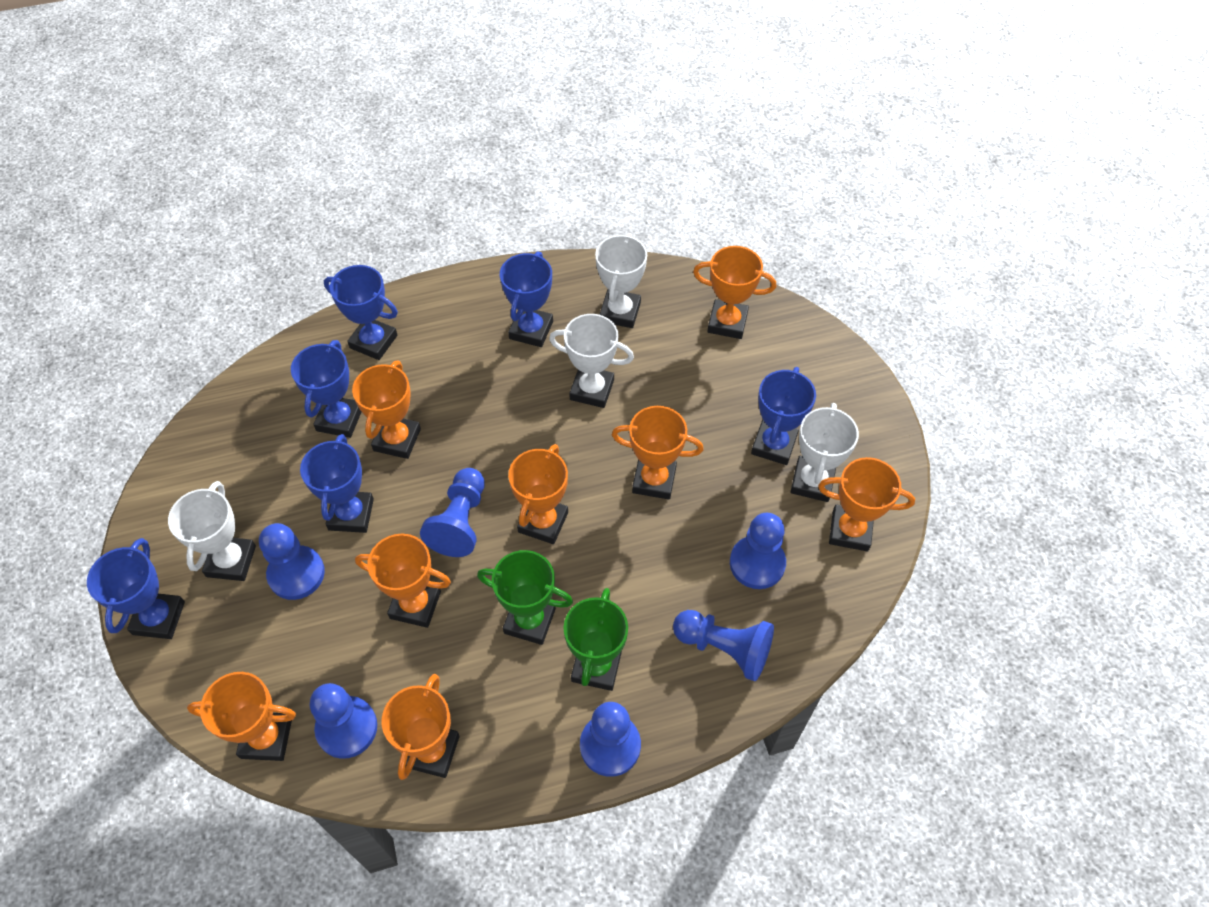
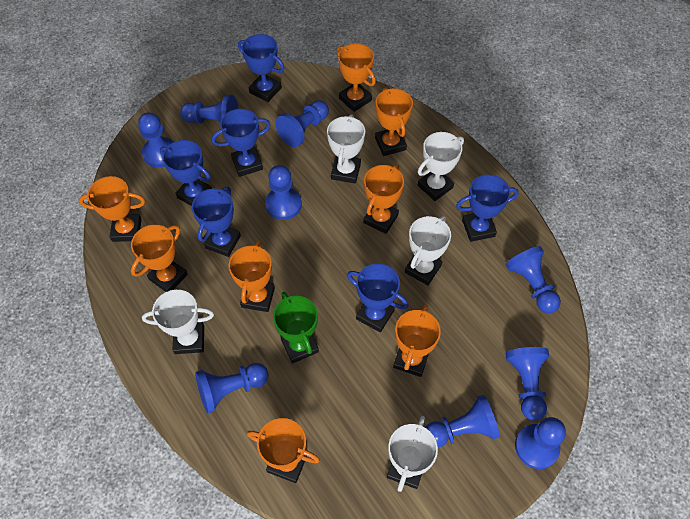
blue pawn: 6 -> 9
green trophy: 2 -> 1
white trophy: 4 -> 5

